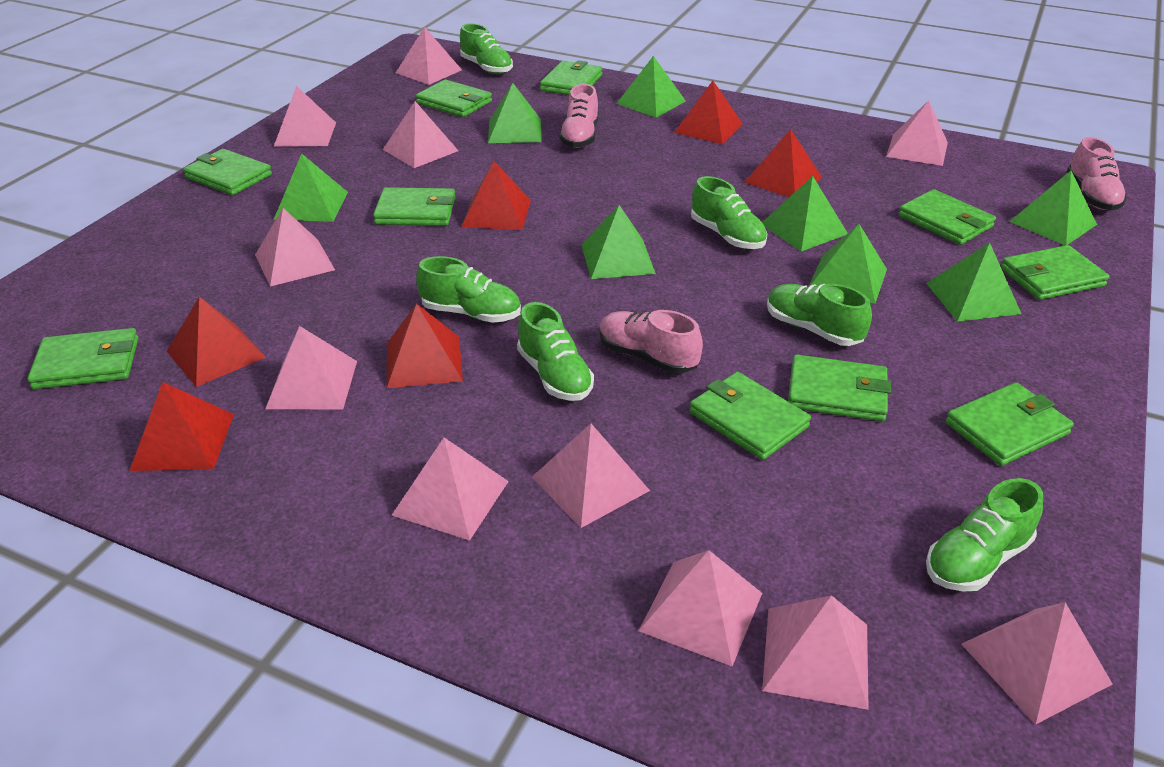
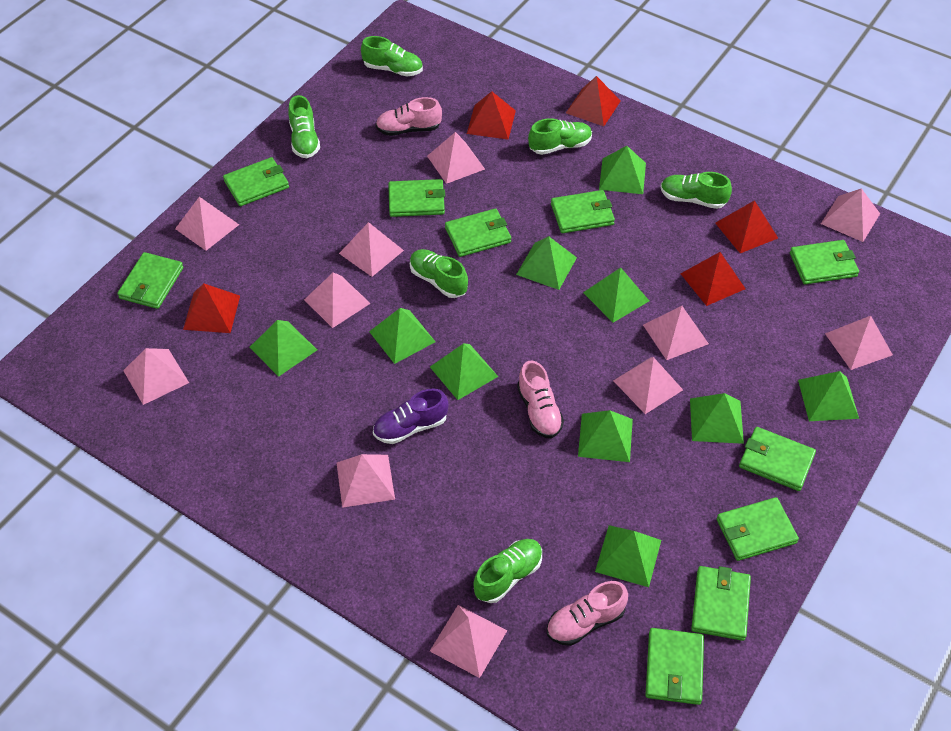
green pyramid: 8 -> 10
purple shoe: 0 -> 1
red pyramid: 6 -> 5

